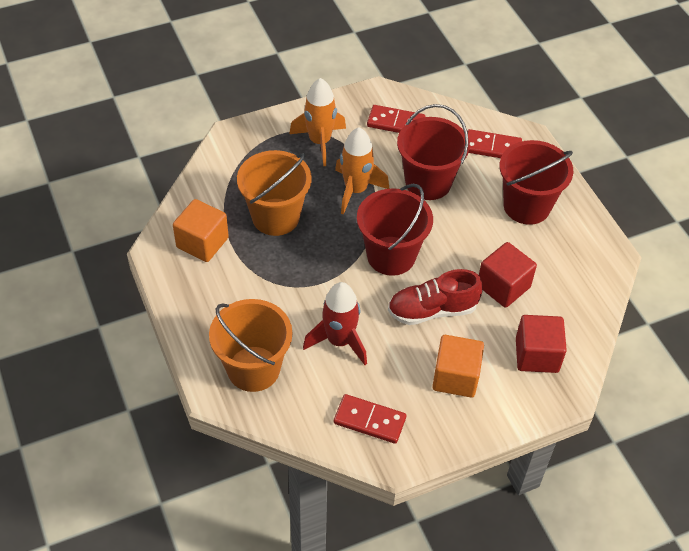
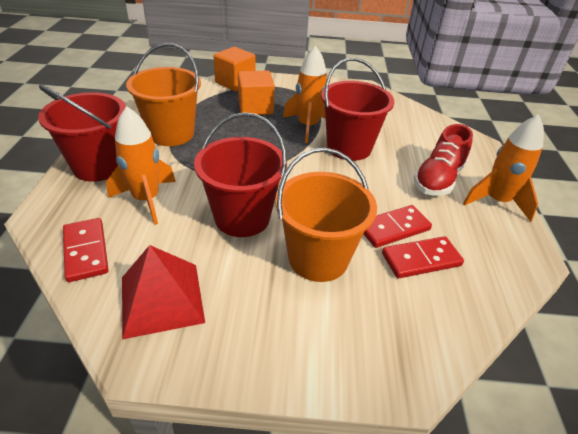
orange rocket: 2 -> 3
red cube: 2 -> 0
red pyramid: 0 -> 1
red rocket: 1 -> 0

